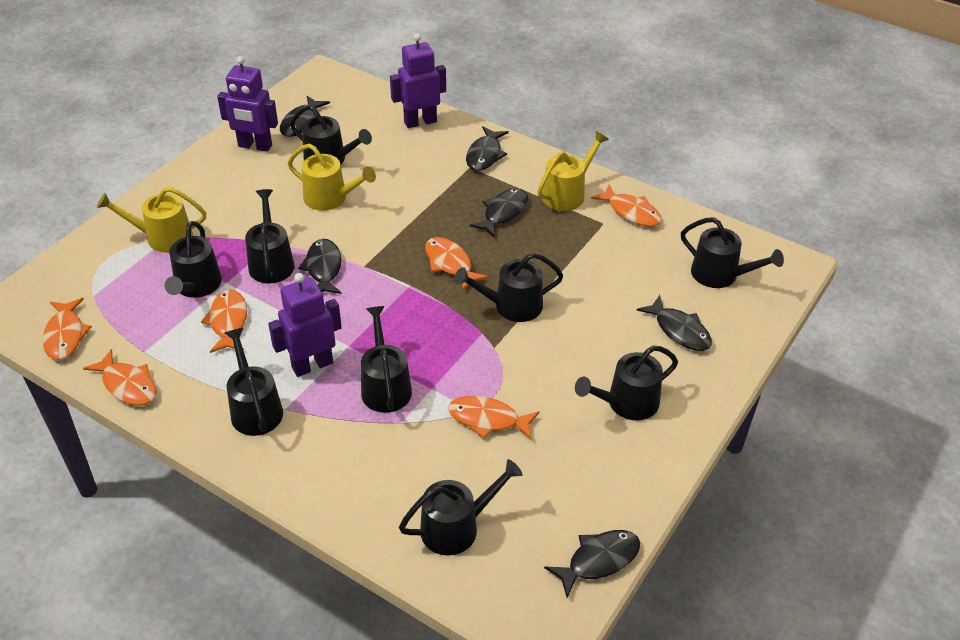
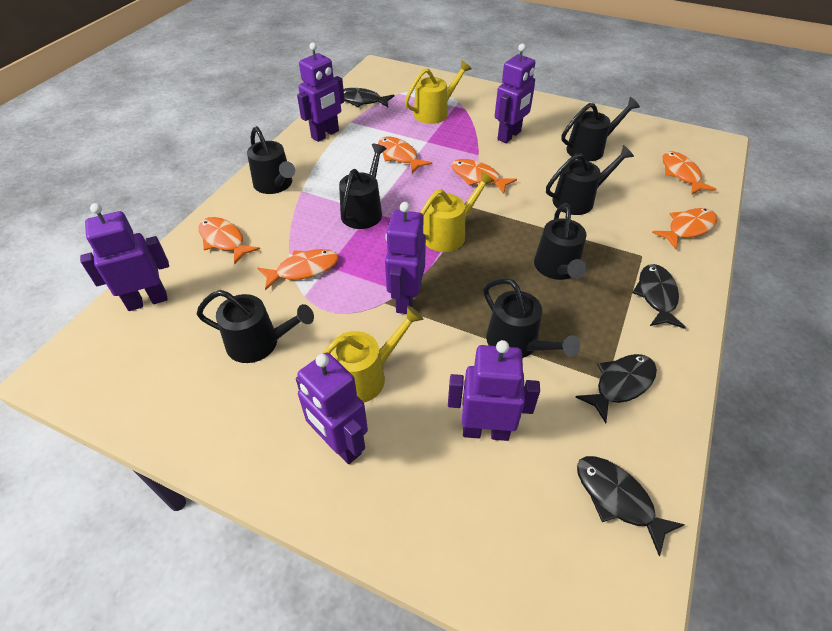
black fish: 6 -> 4
black watering can: 9 -> 7
purple robot: 3 -> 6

